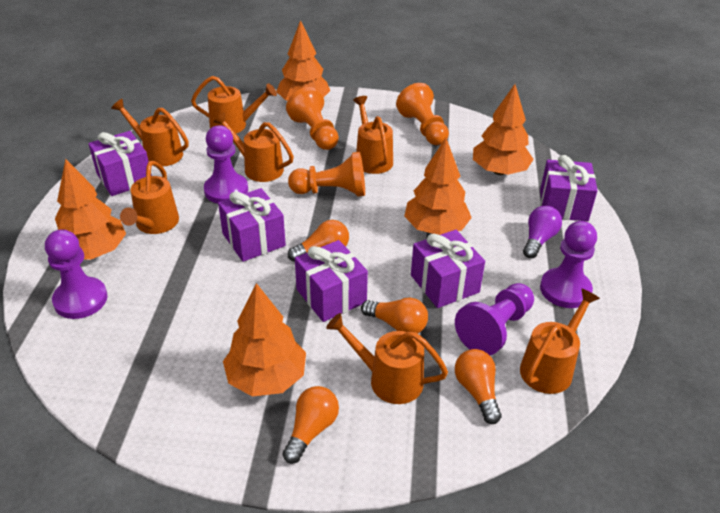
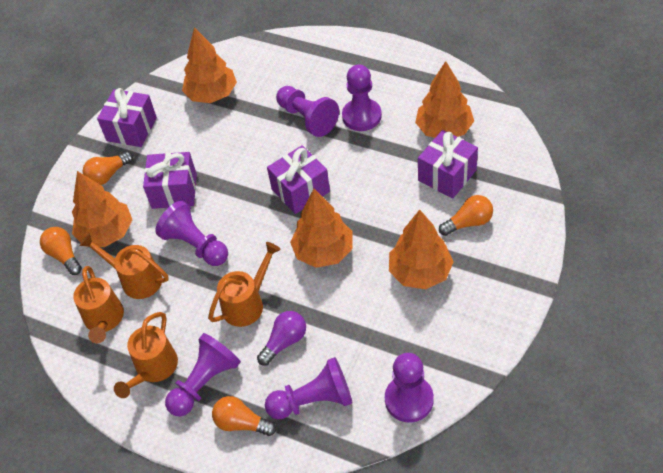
orange pawn: 3 -> 0
orange watering can: 7 -> 4
purple gift: 5 -> 4
purple pawn: 4 -> 6

